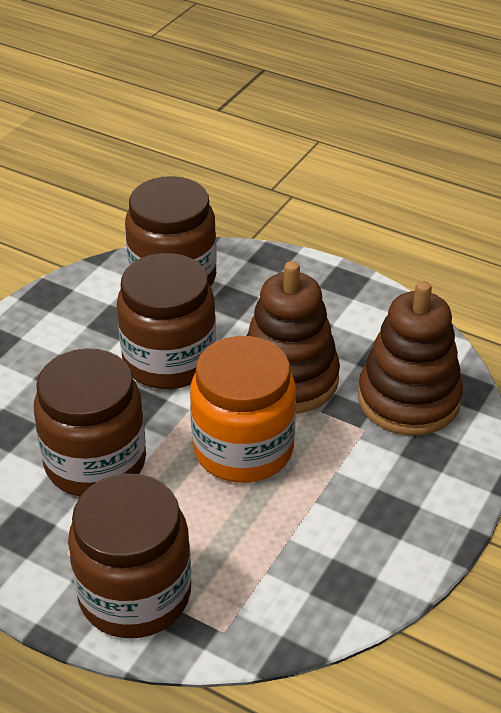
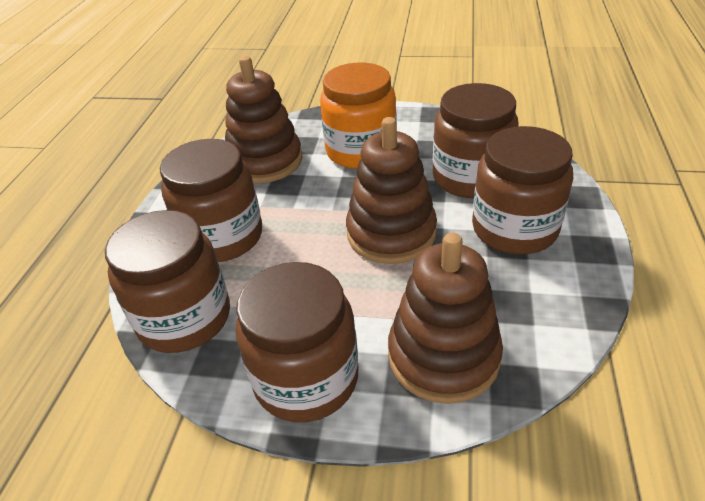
brown jar: 4 -> 5
brown stacking toy: 2 -> 3

